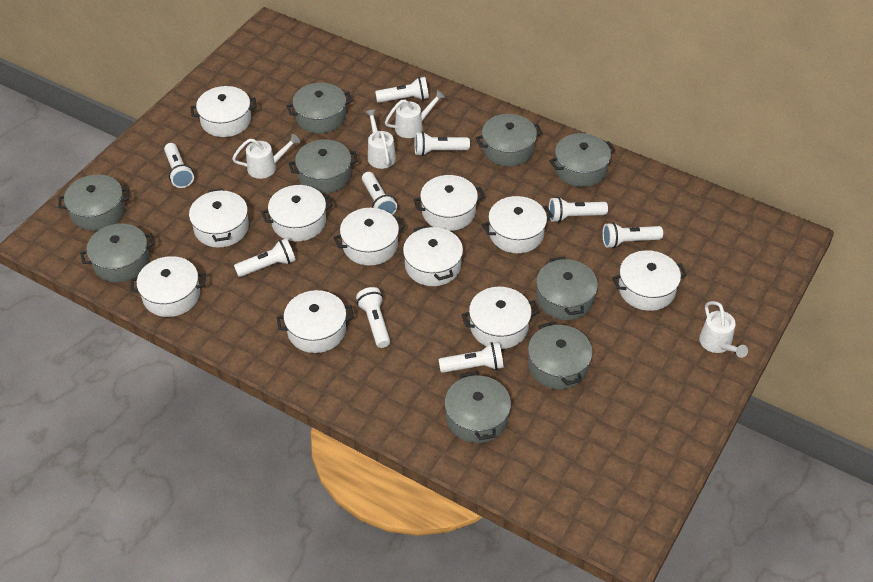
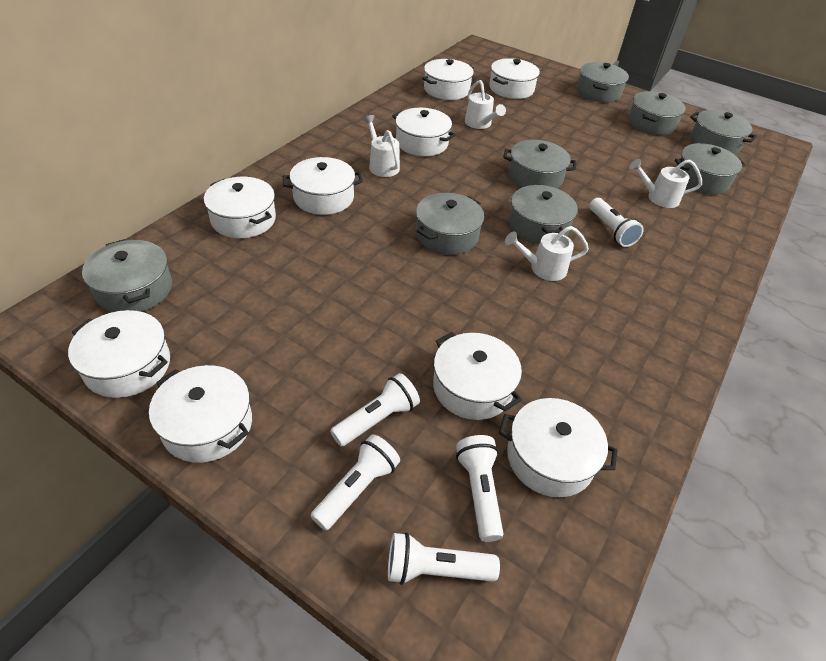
grey pot: 9 -> 8
white flashlight: 9 -> 5
white pot: 11 -> 9

